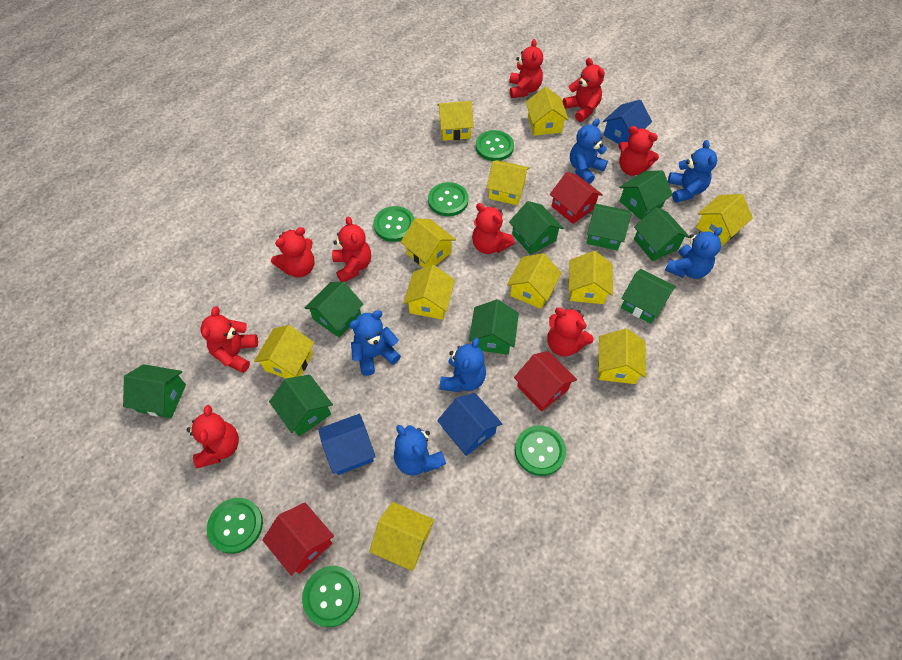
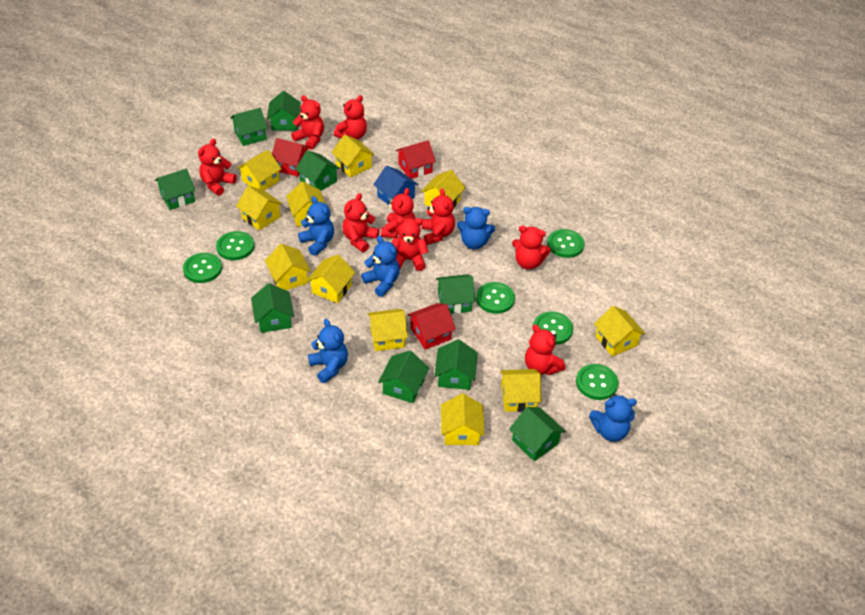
blue house: 3 -> 1
blue teddy bear: 6 -> 5

